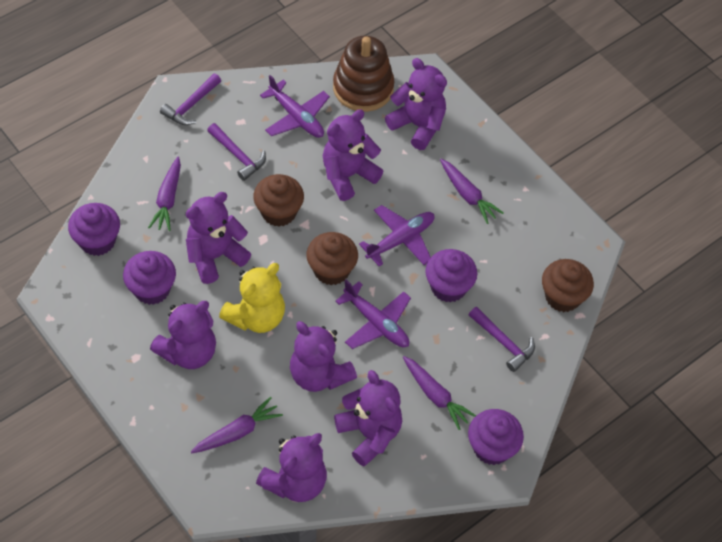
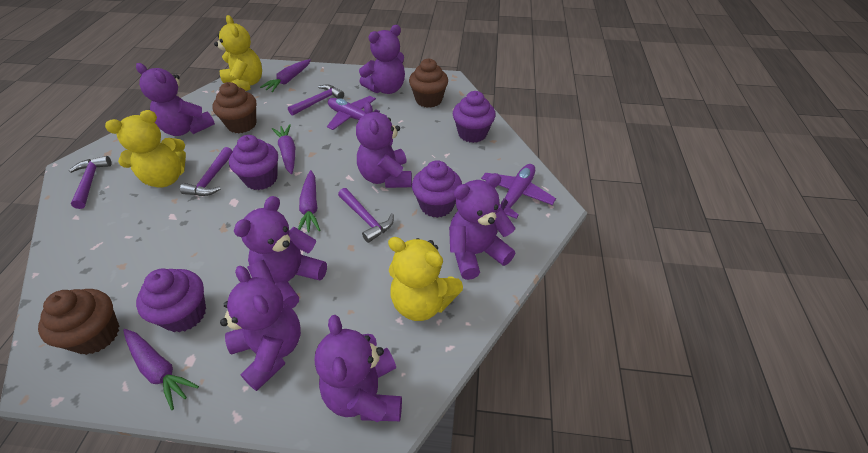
brown stacking toy: 1 -> 0
purple hammer: 3 -> 4
purple plane: 3 -> 2
yellow teddy bear: 1 -> 3

